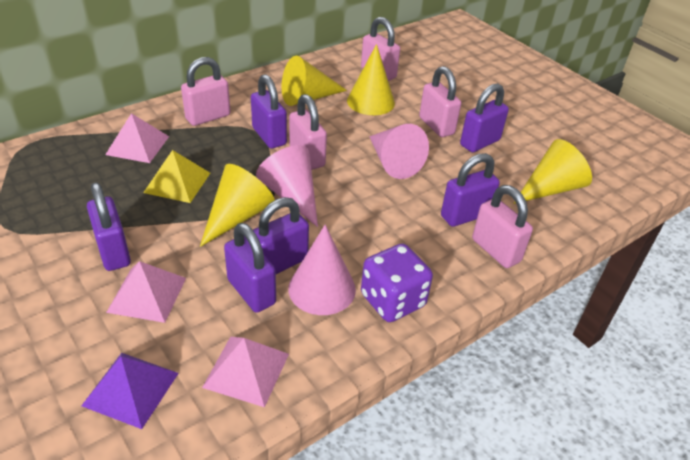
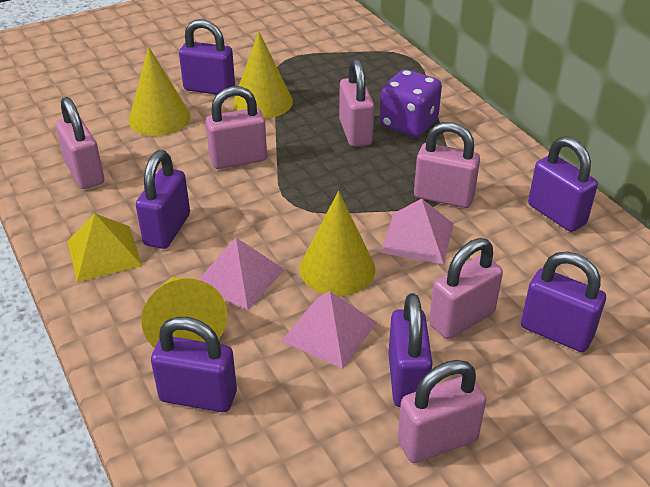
pink cone: 3 -> 0
pink padlock: 5 -> 6
purple pyramid: 1 -> 0

